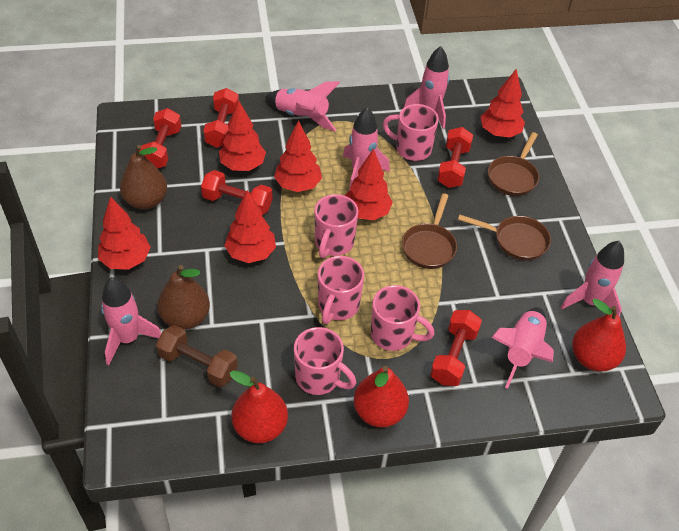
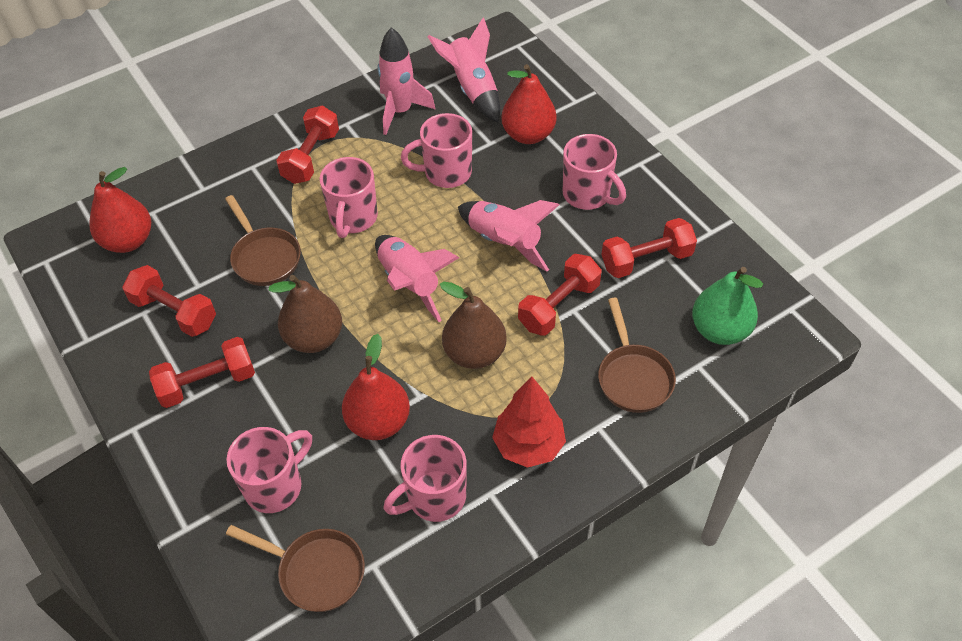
brown dumbbell: 1 -> 0
green pear: 0 -> 1
pink rocket: 6 -> 4
red tree: 6 -> 1

